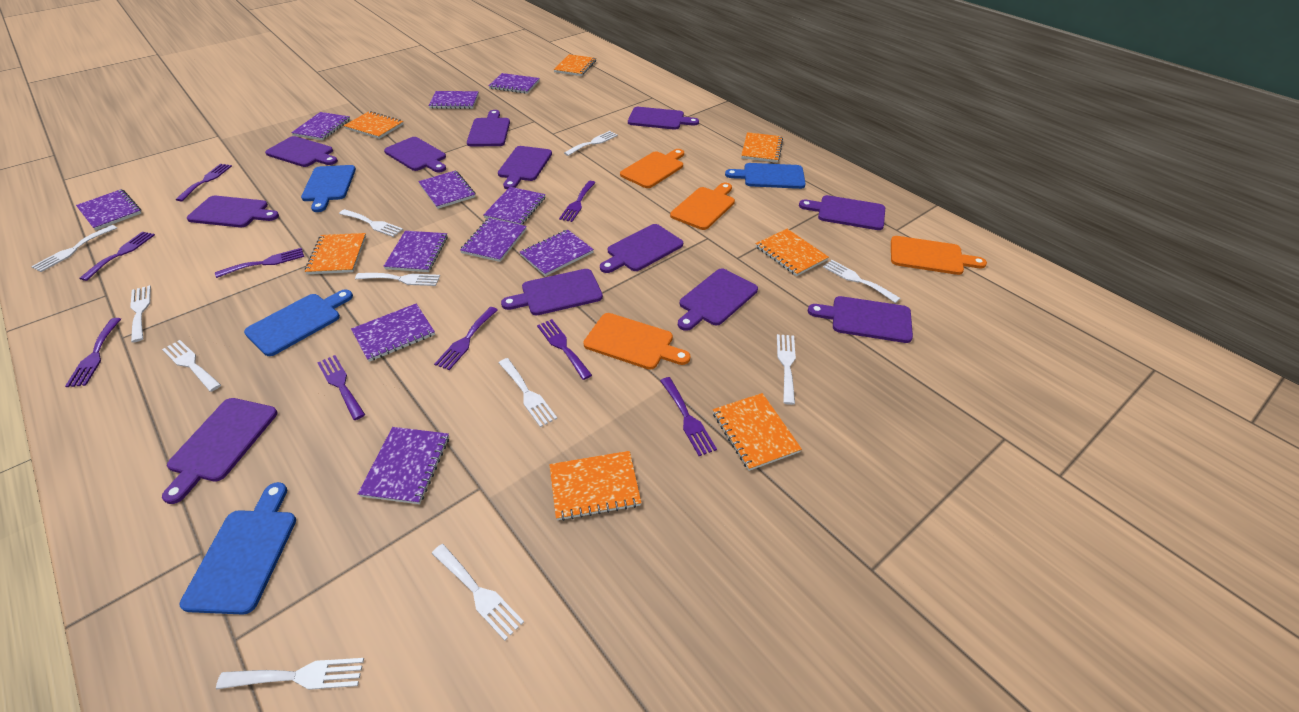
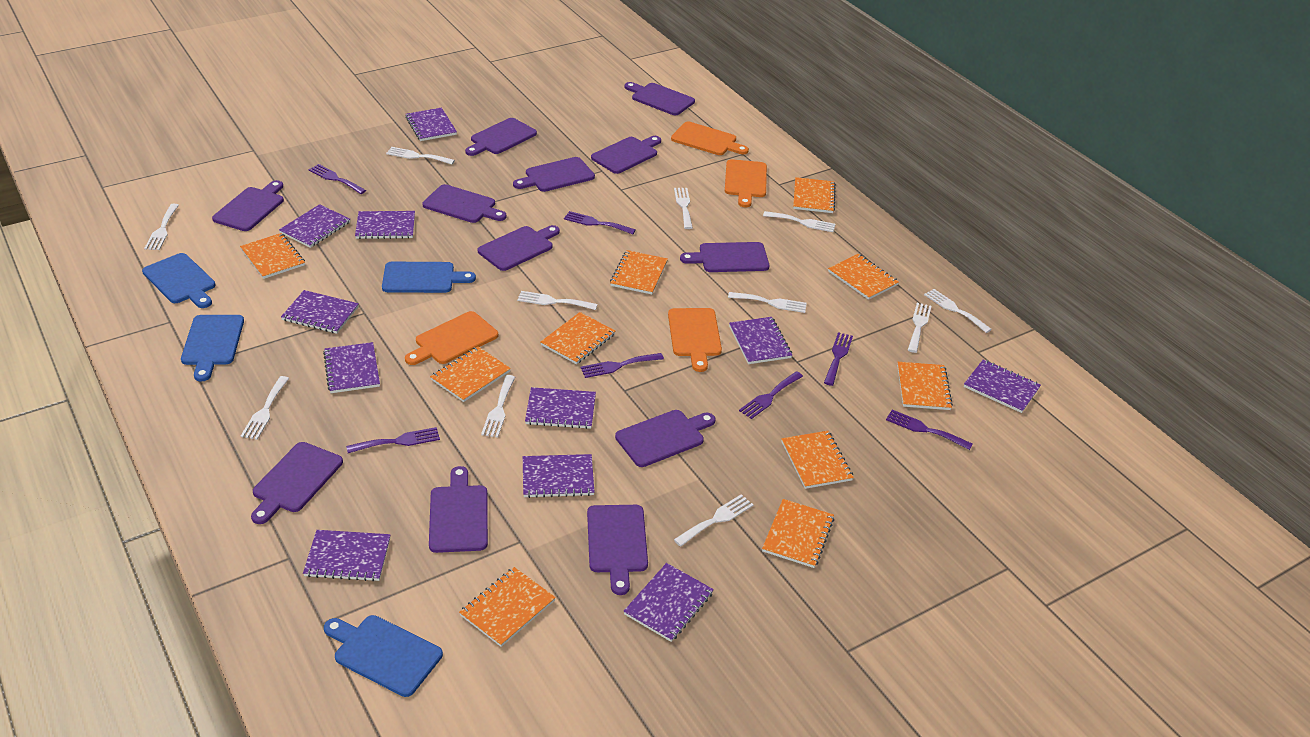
orange notebook: 7 -> 10
purple fork: 9 -> 7

